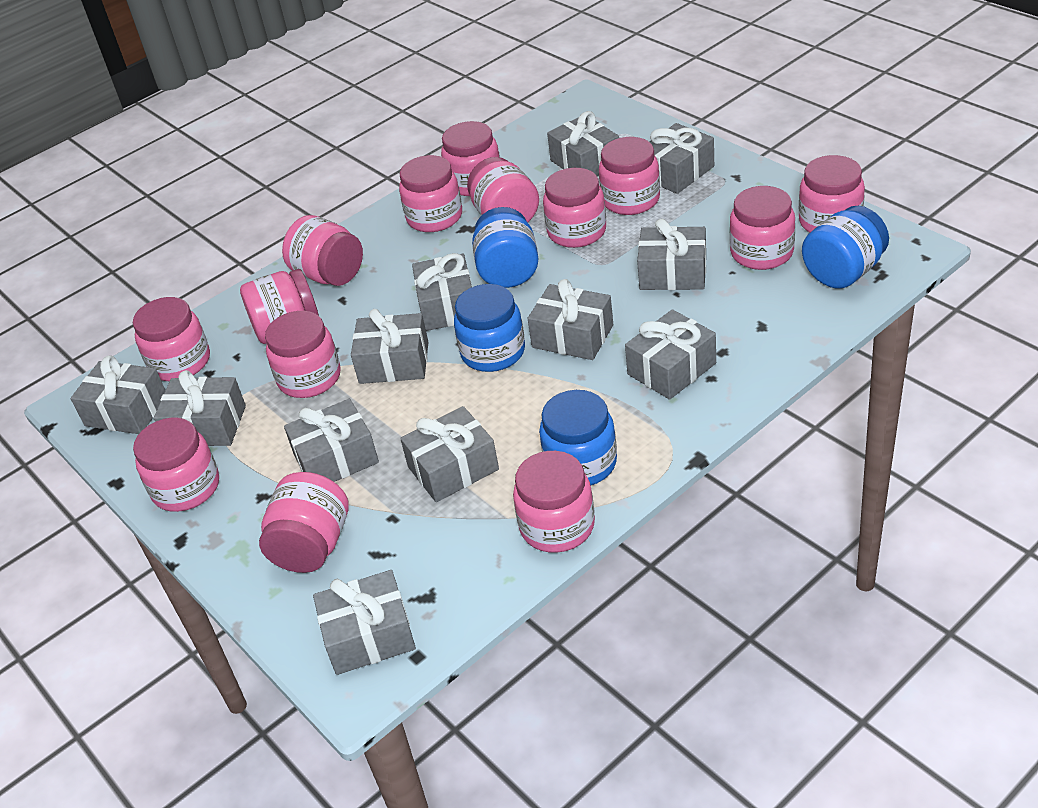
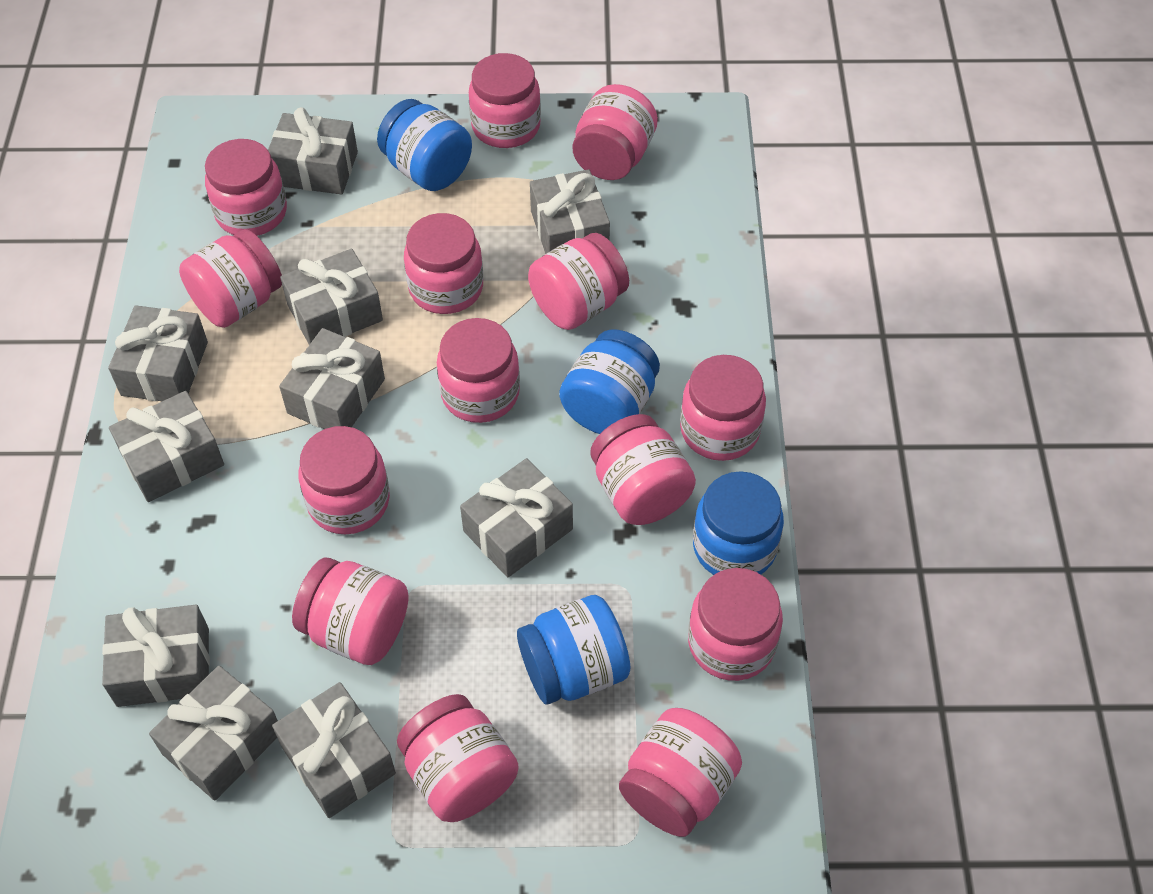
grey gift: 12 -> 10

